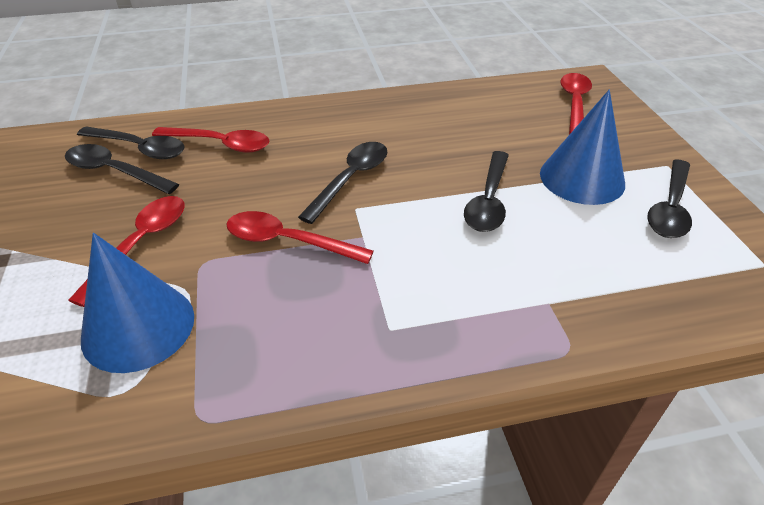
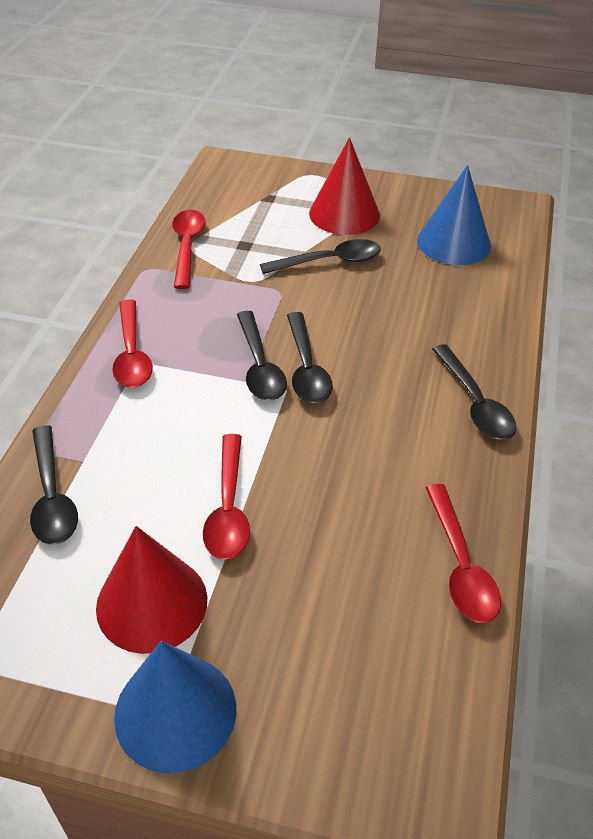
red cone: 0 -> 2

